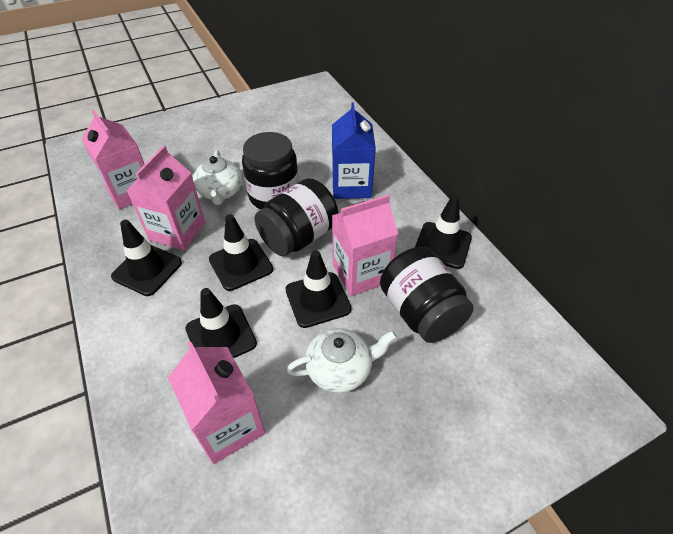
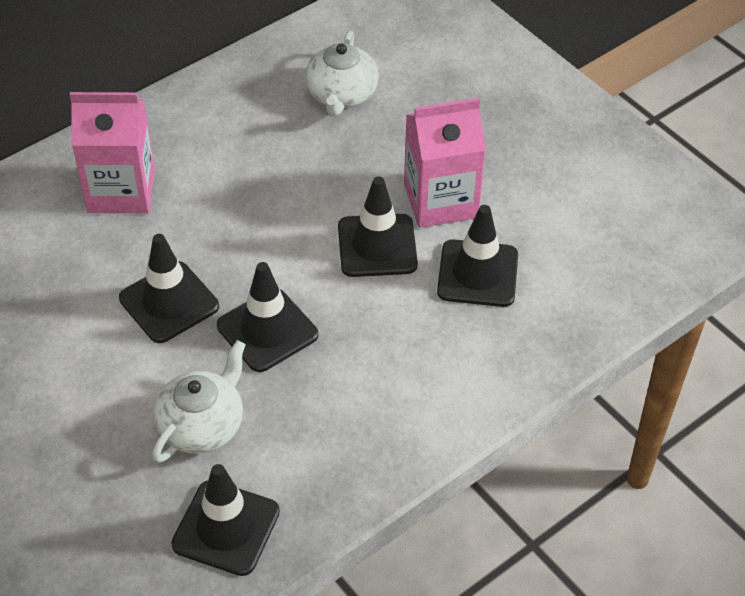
black jar: 3 -> 0
blue carton: 1 -> 0
pink carton: 4 -> 2

